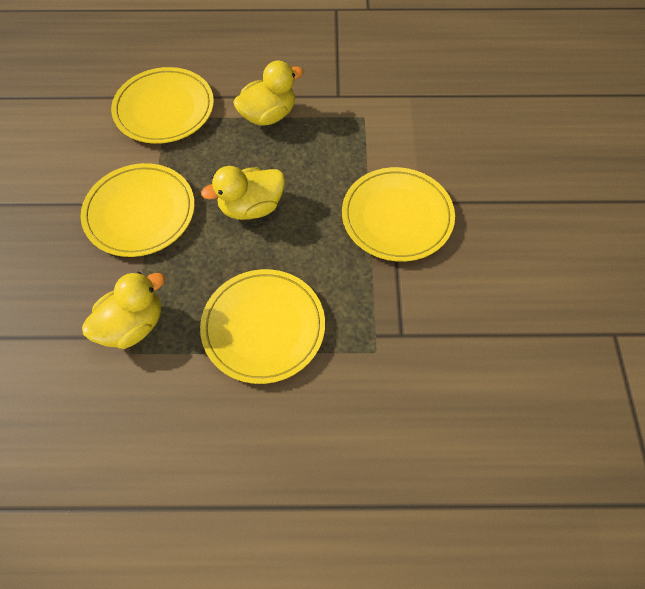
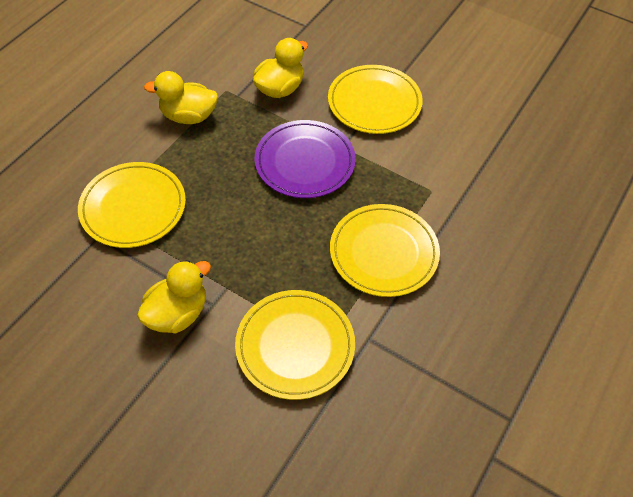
purple plate: 0 -> 1

